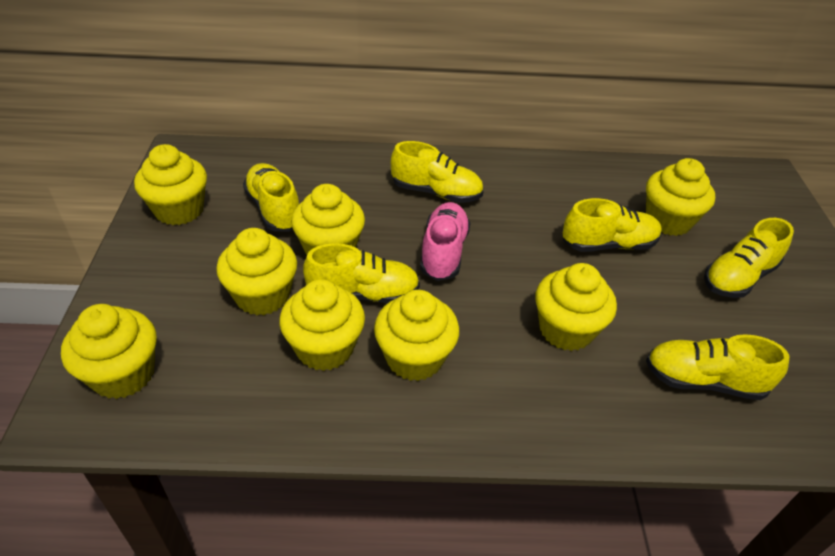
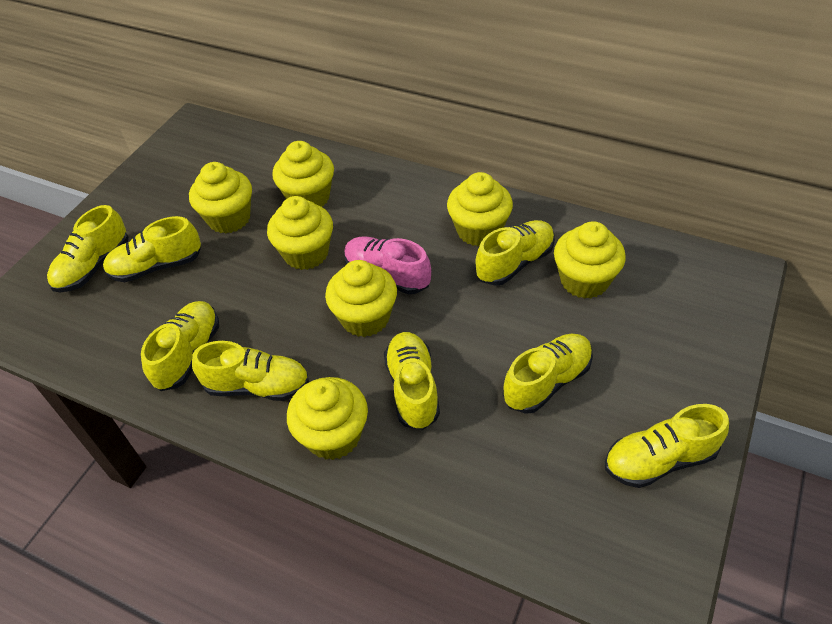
yellow cupcake: 8 -> 7
yellow shoe: 6 -> 8

